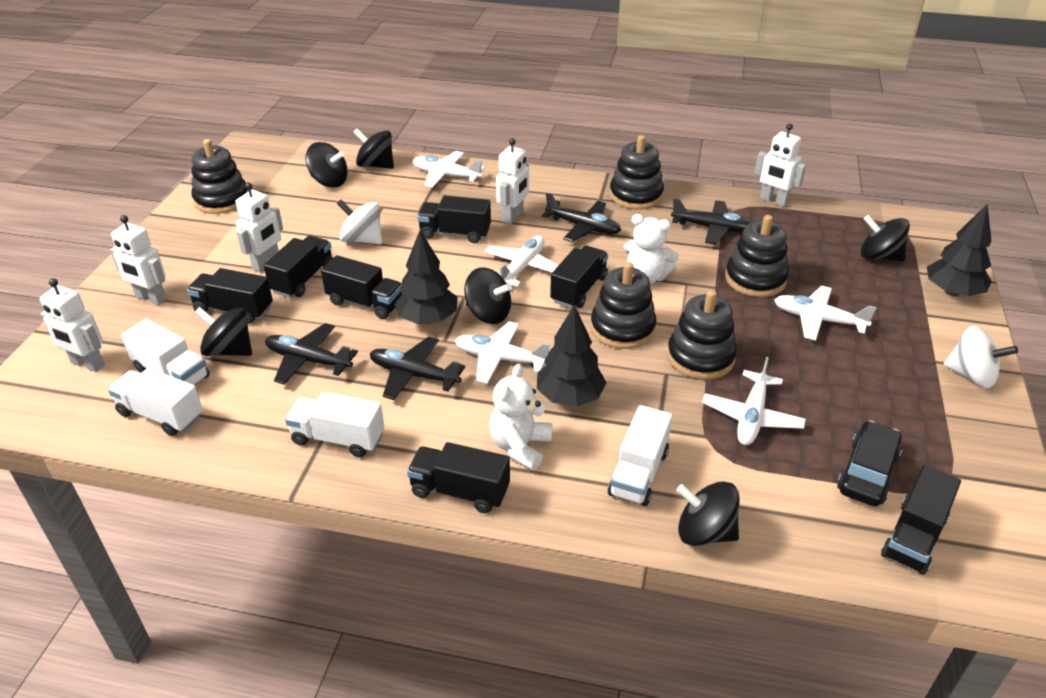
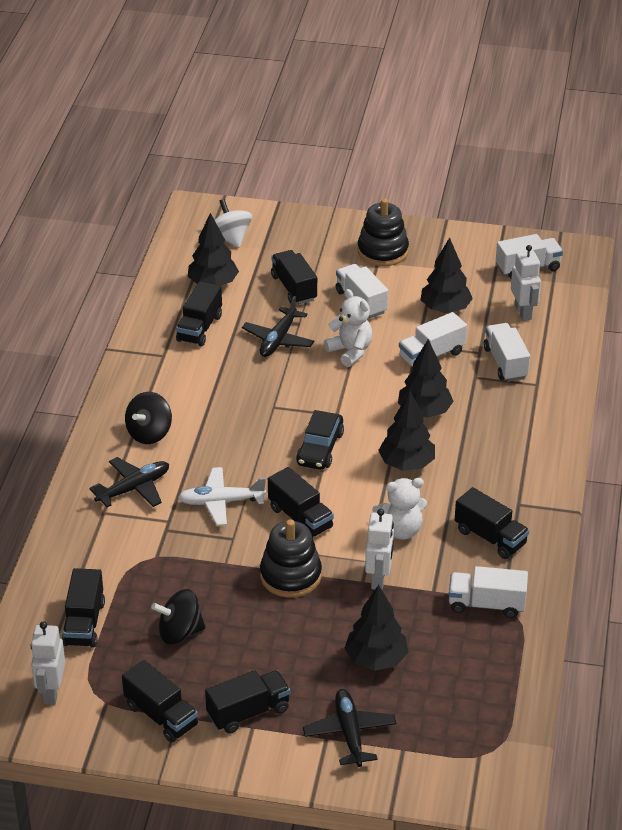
black plane: 4 -> 3
black spinning top: 6 -> 2
black stacking toy: 5 -> 2
black tree: 3 -> 5
white plane: 5 -> 1
white robot: 5 -> 3
white spinning top: 2 -> 1
white truck: 4 -> 5

